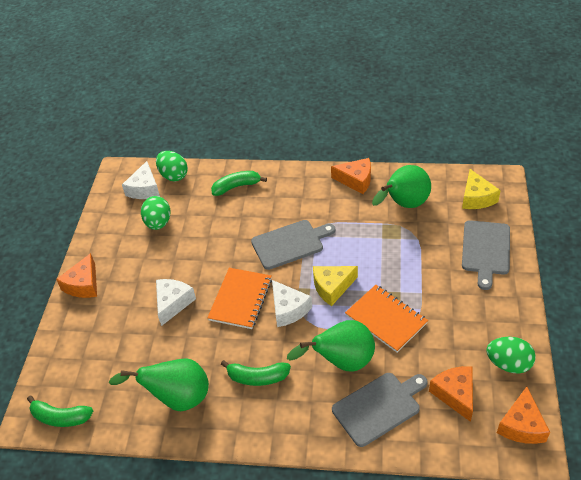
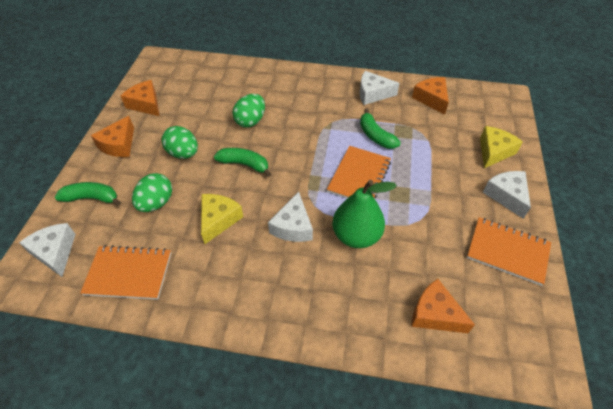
green pear: 3 -> 1
grey cutting board: 3 -> 0
orange notebook: 2 -> 3
white cheese: 3 -> 4

